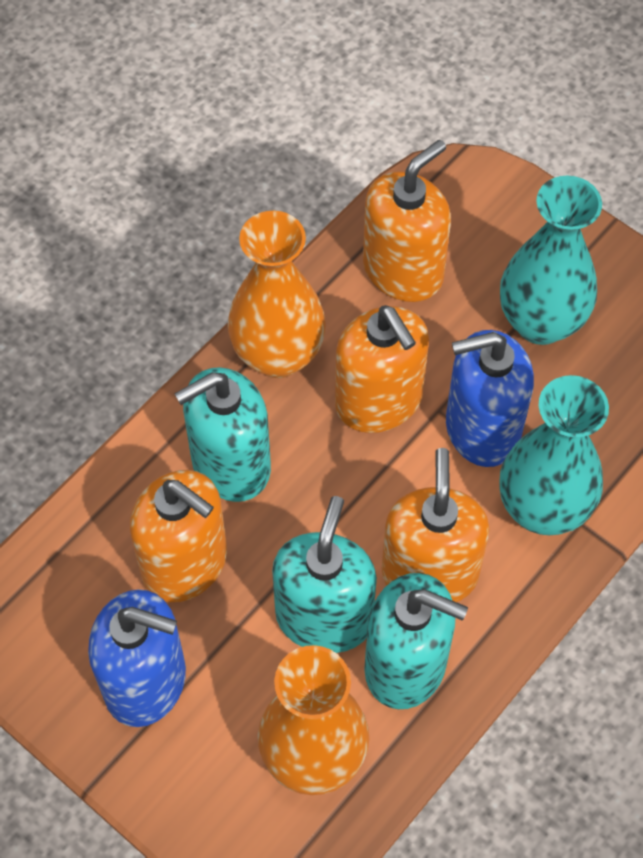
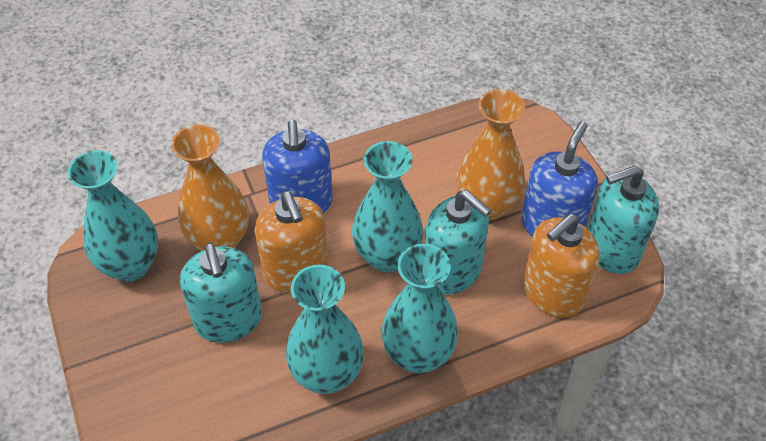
orange soap dispenser: 4 -> 2
turquoise vase: 2 -> 4

